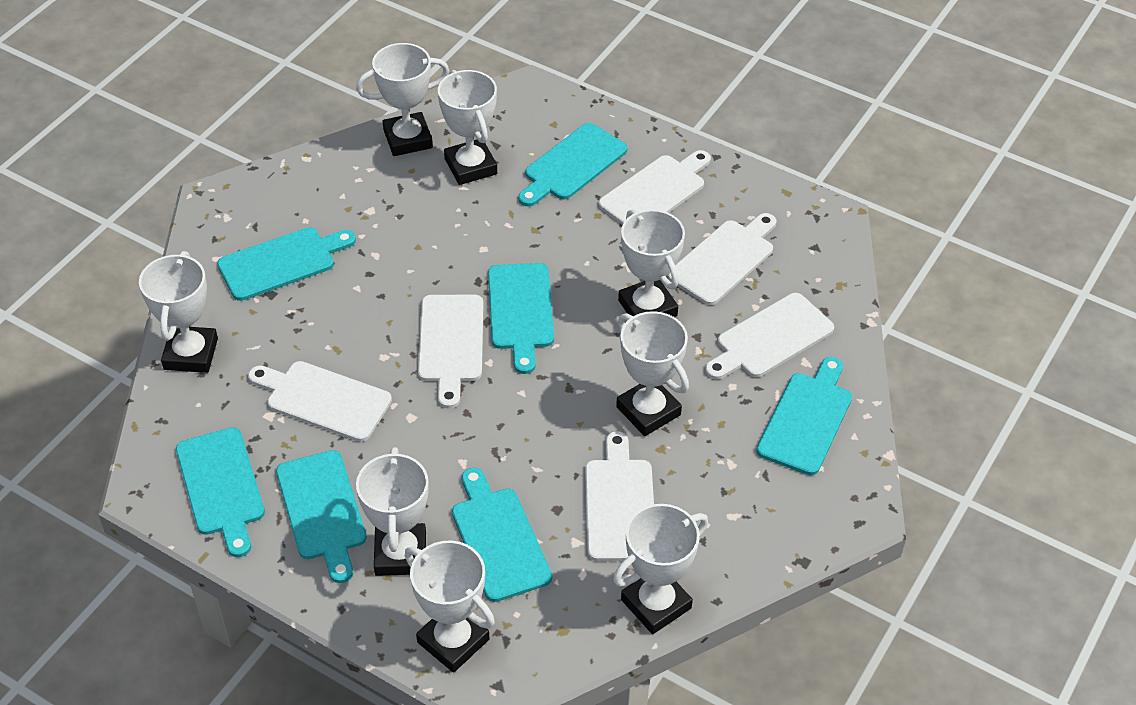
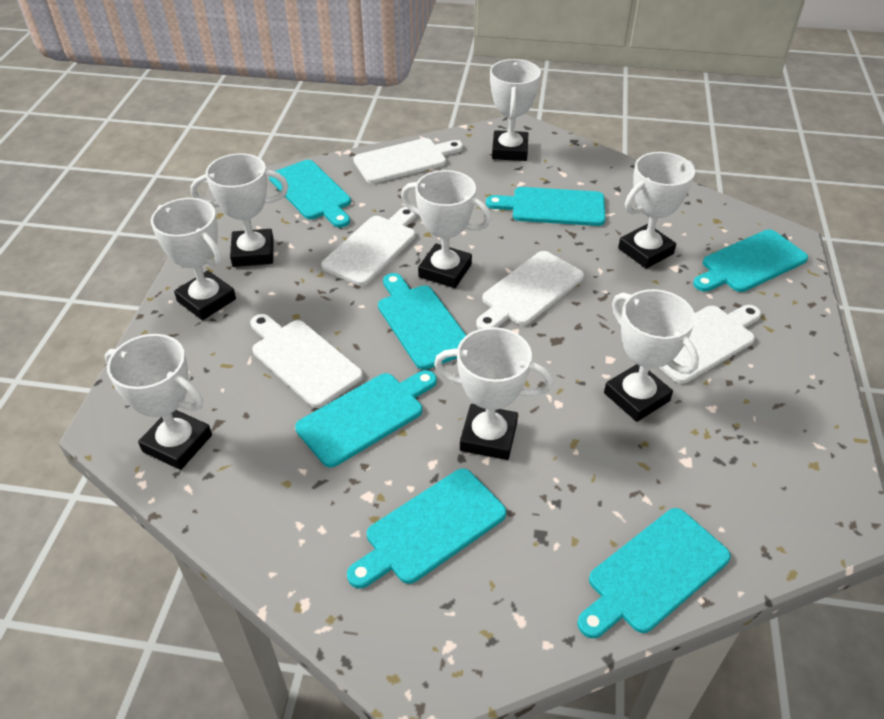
white cutting board: 6 -> 5

